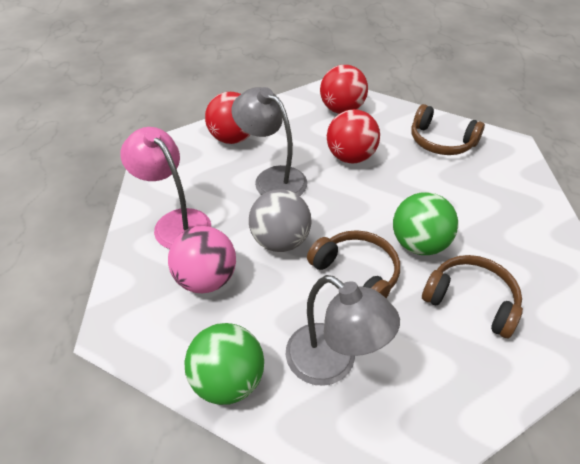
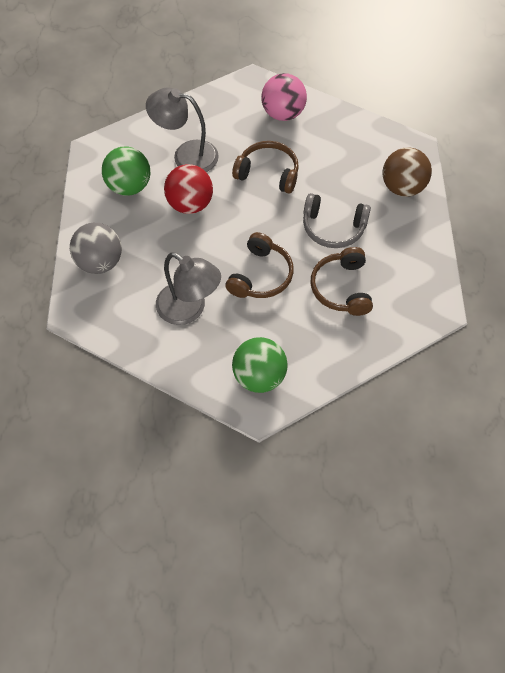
brown ball: 0 -> 1
grey headphones: 0 -> 1
pink lamp: 1 -> 0
red ball: 3 -> 1

